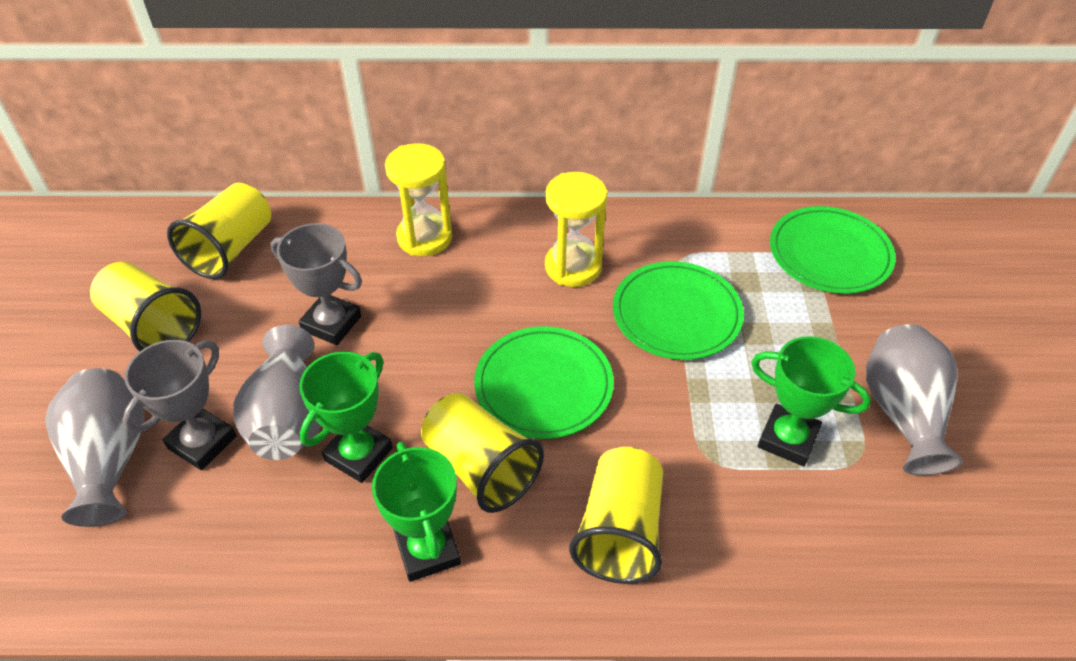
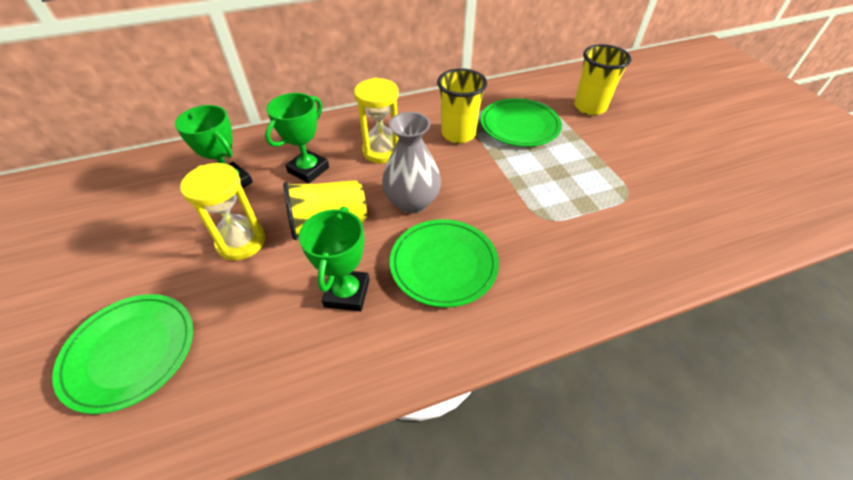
grey trophy: 2 -> 0
grey vase: 3 -> 1
yellow cup: 4 -> 3

